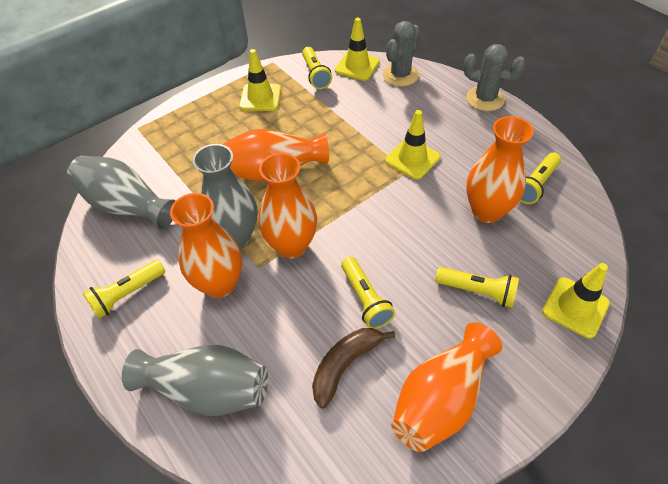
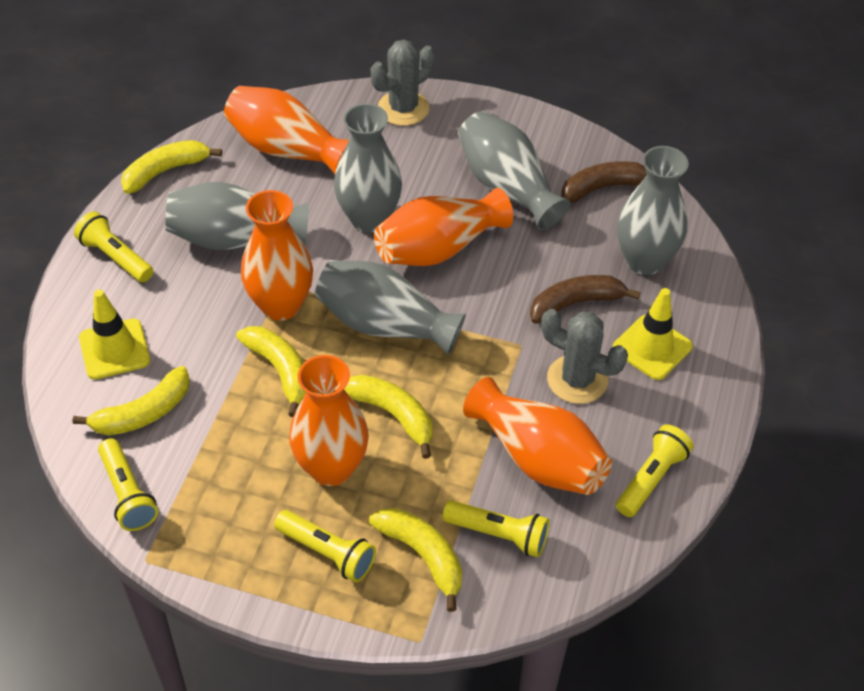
brown banana: 1 -> 2
grey vase: 3 -> 5
yellow banana: 0 -> 5
yellow traffic cone: 4 -> 2

